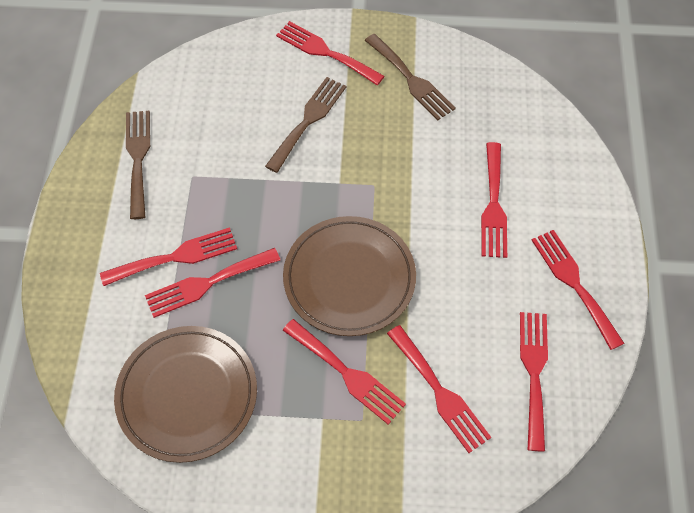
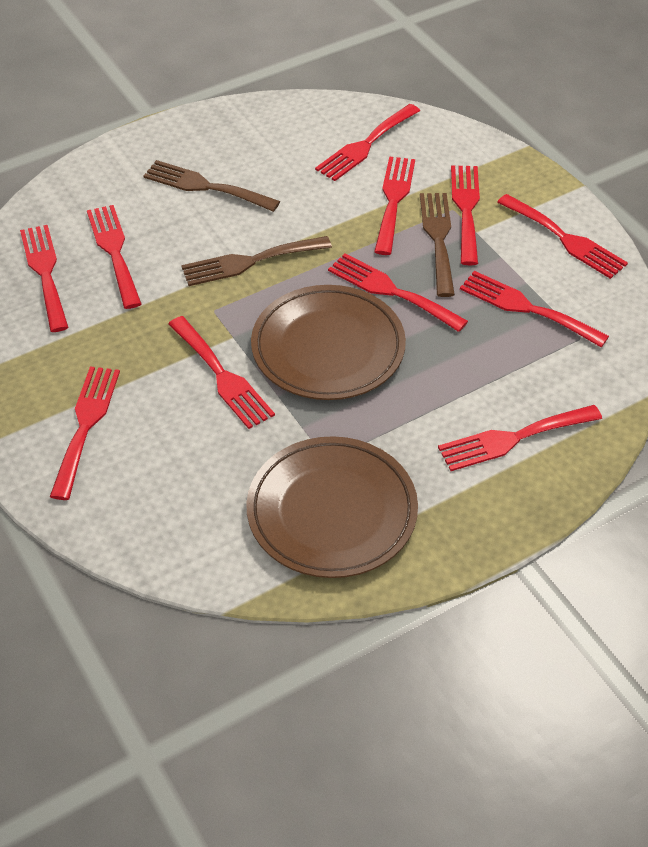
red fork: 8 -> 11

